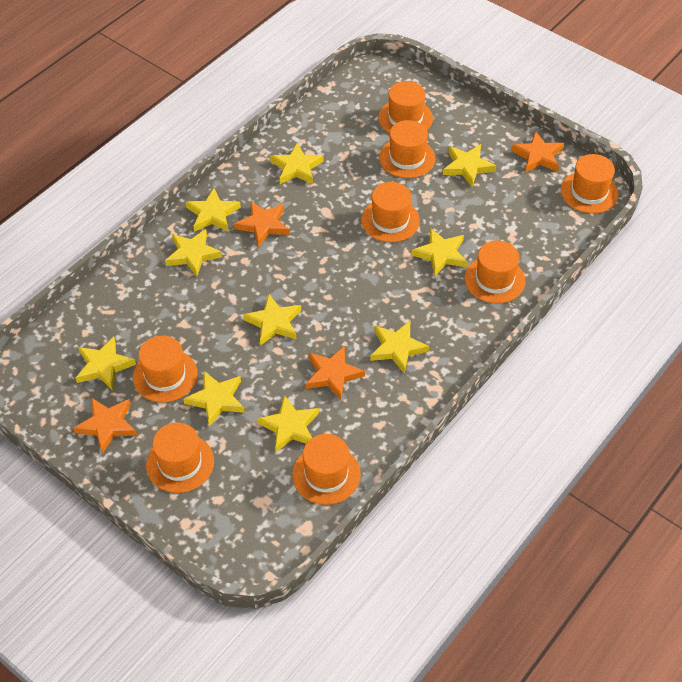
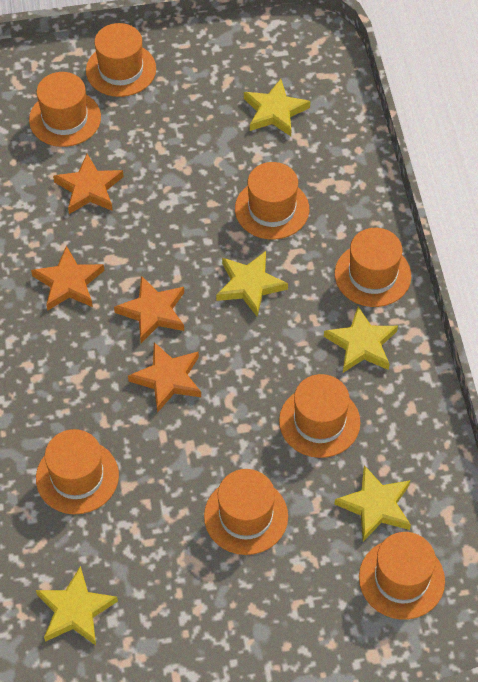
yellow star: 10 -> 5

